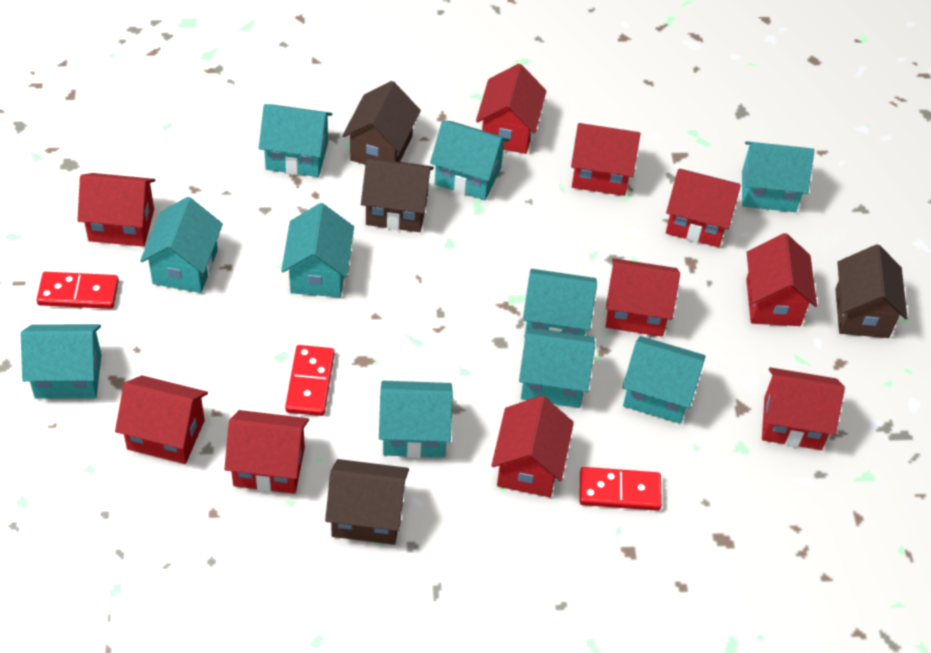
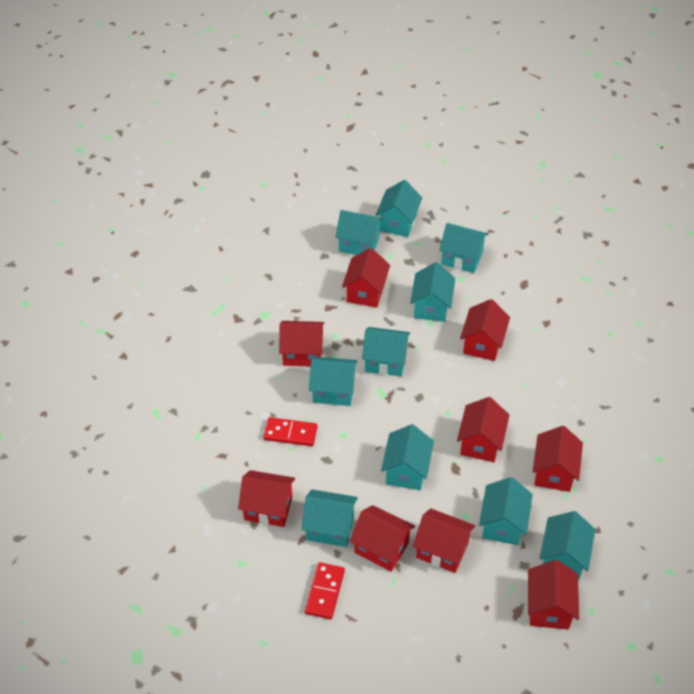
brown house: 4 -> 0
red domino: 3 -> 2
red house: 10 -> 9

